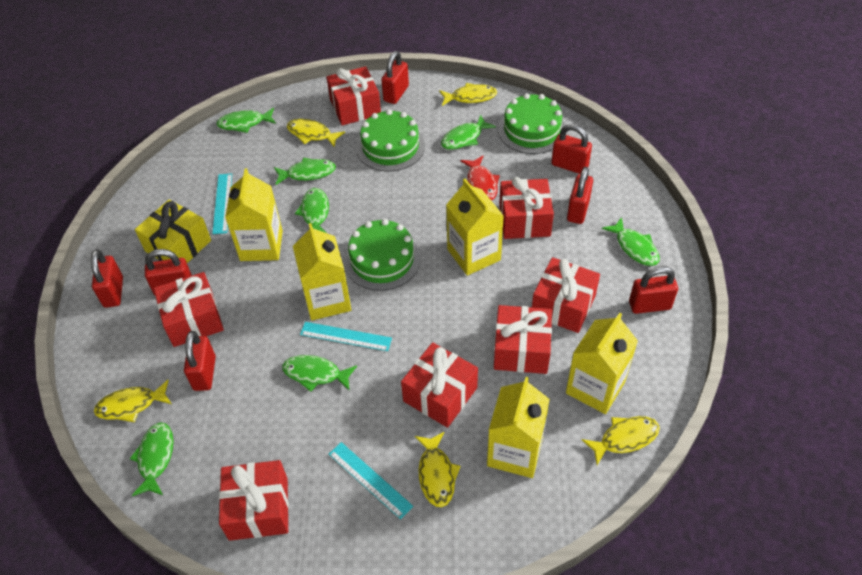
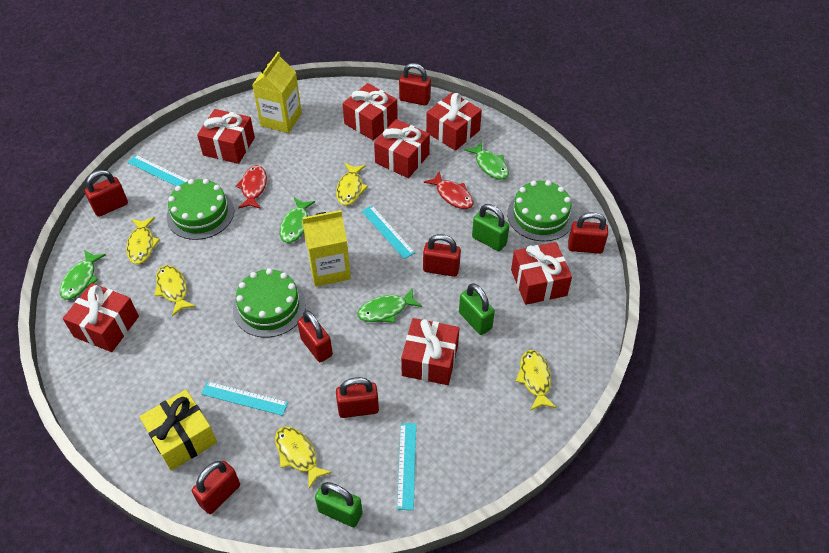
green fish: 7 -> 4
green padlock: 0 -> 3
red fish: 1 -> 2
turquoise ruler: 3 -> 4
yellow carton: 5 -> 2

